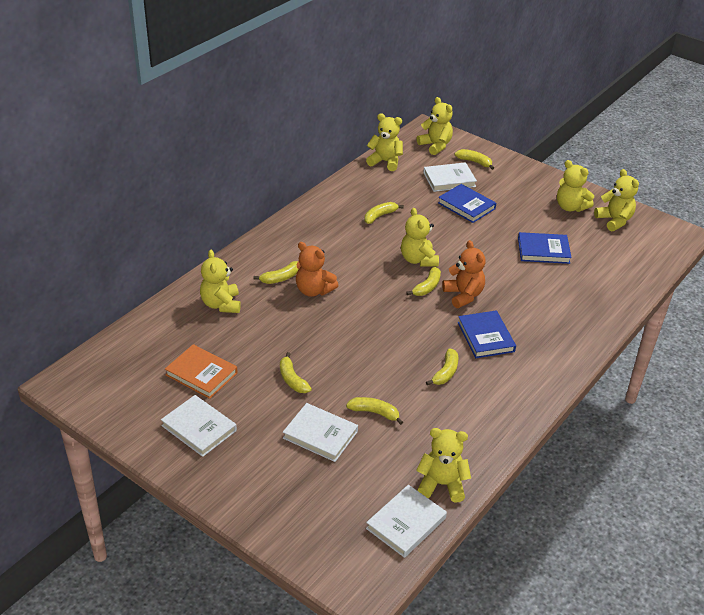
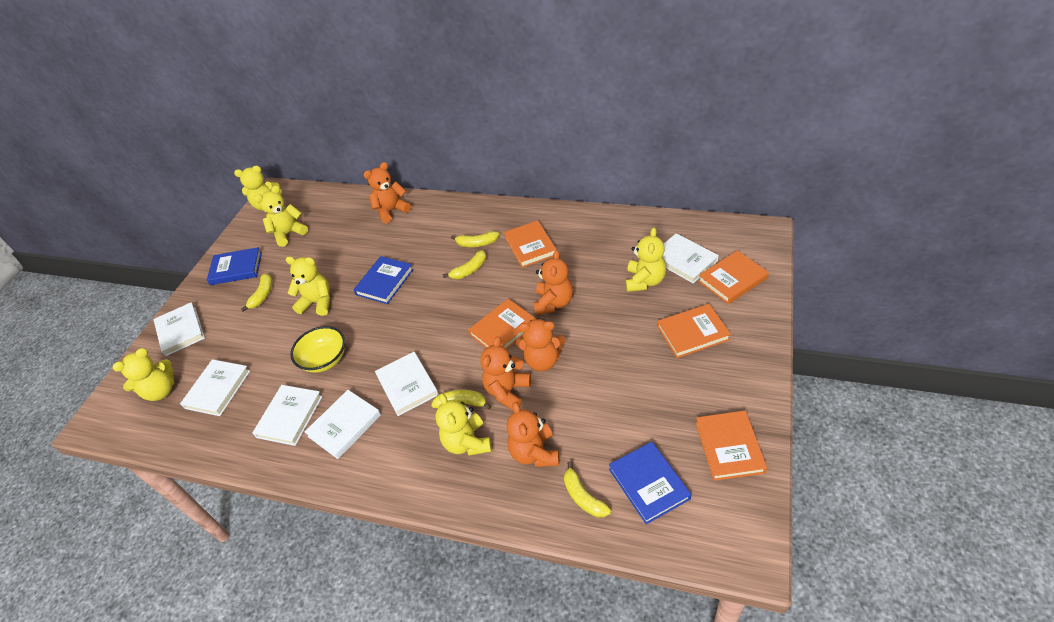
orange book: 1 -> 5
orange teddy bear: 2 -> 5
white book: 4 -> 6
yellow banana: 7 -> 5
yellow bowl: 0 -> 1
yellow teddy bear: 7 -> 6

